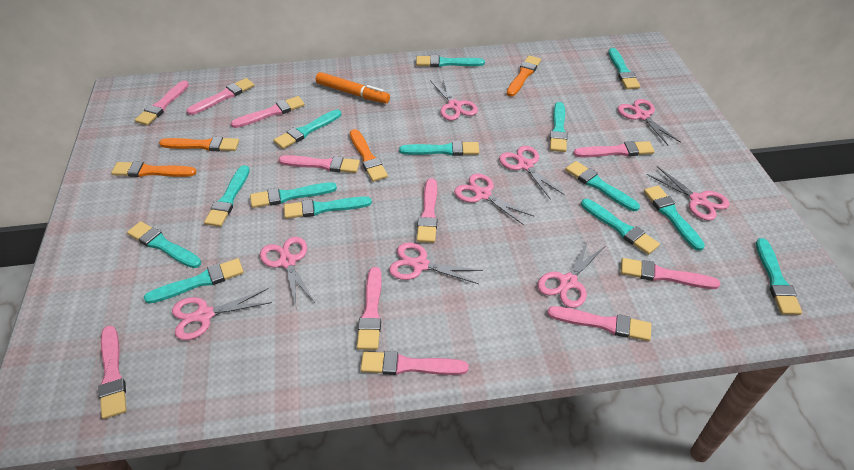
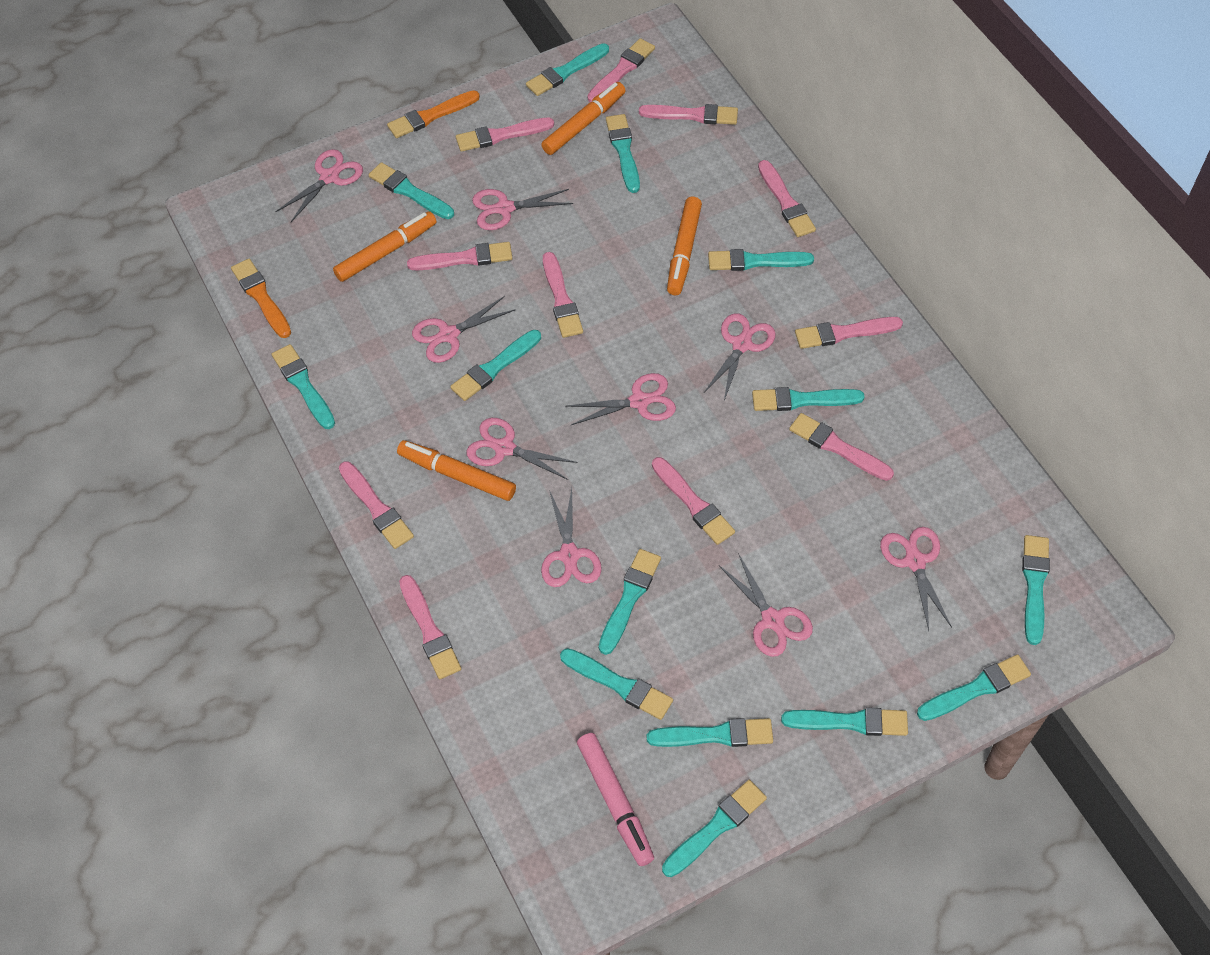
orange brush: 4 -> 2
orange marker: 1 -> 4
pink marker: 0 -> 1

